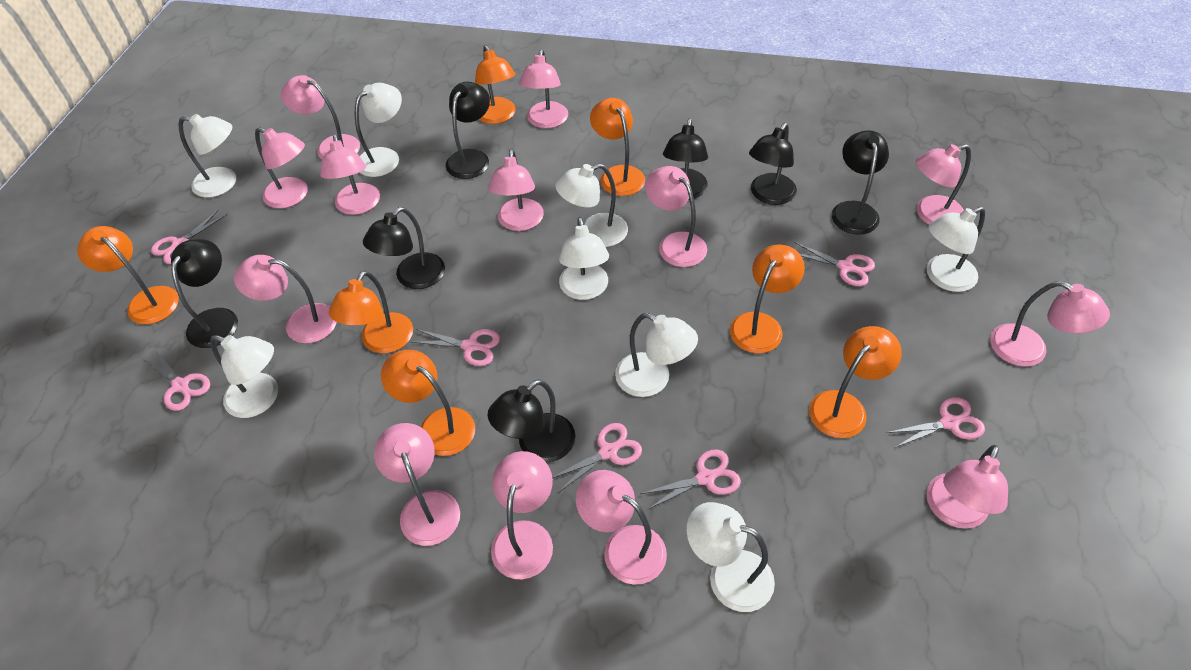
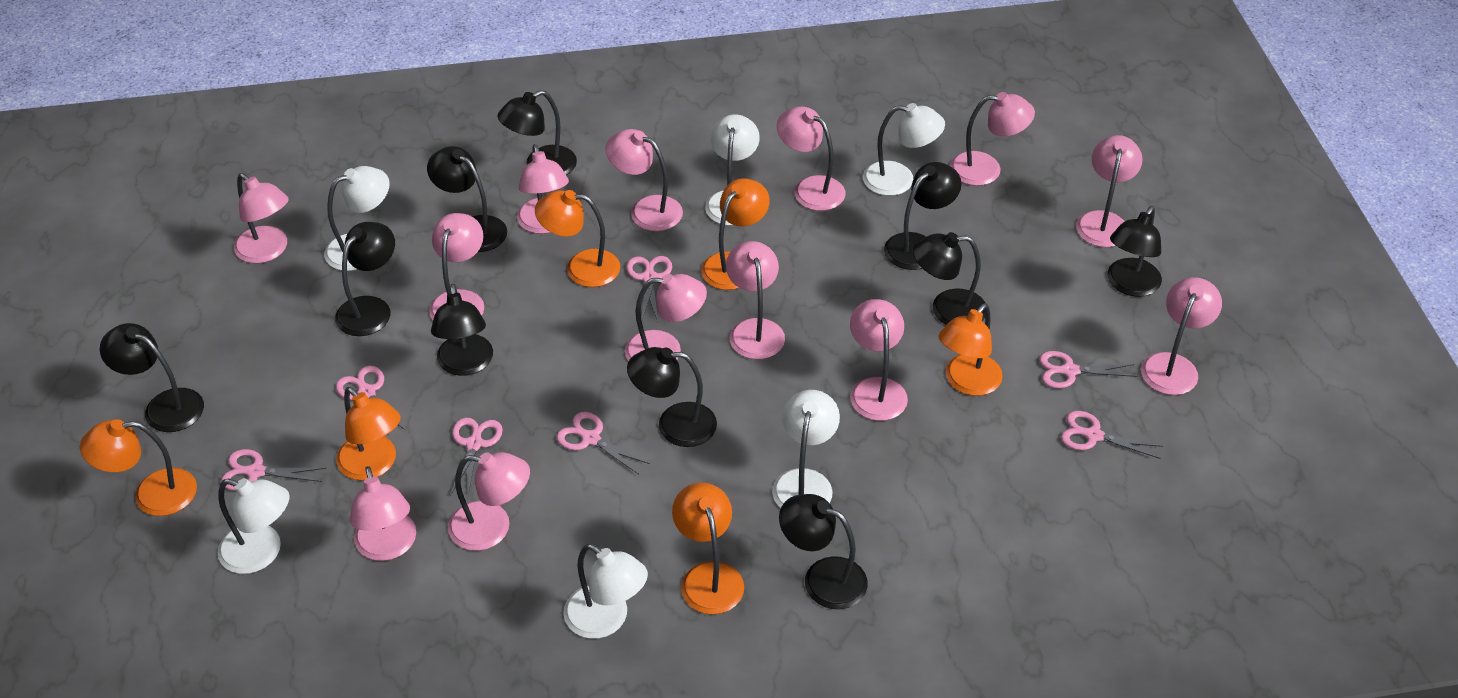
black lamp: 7 -> 10
orange lamp: 7 -> 6
white lamp: 8 -> 6

